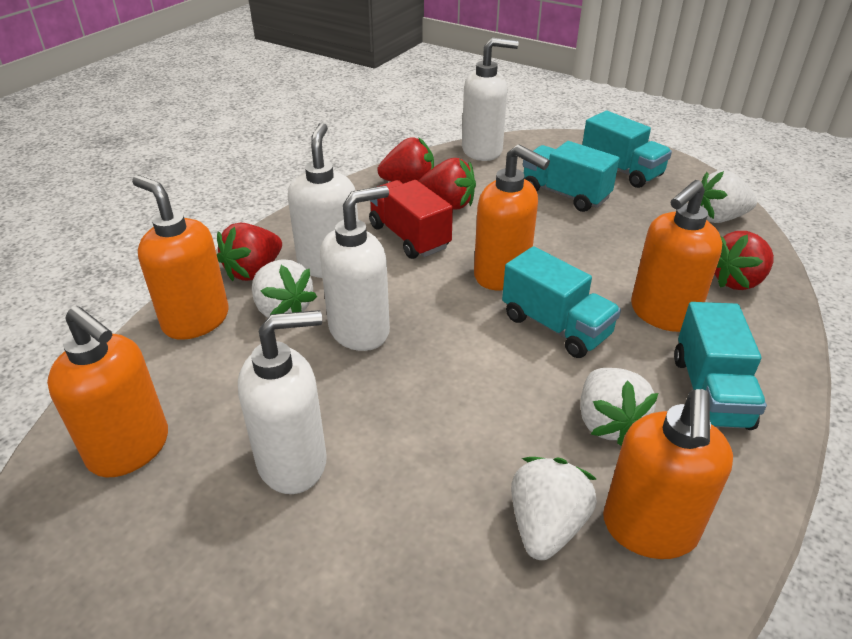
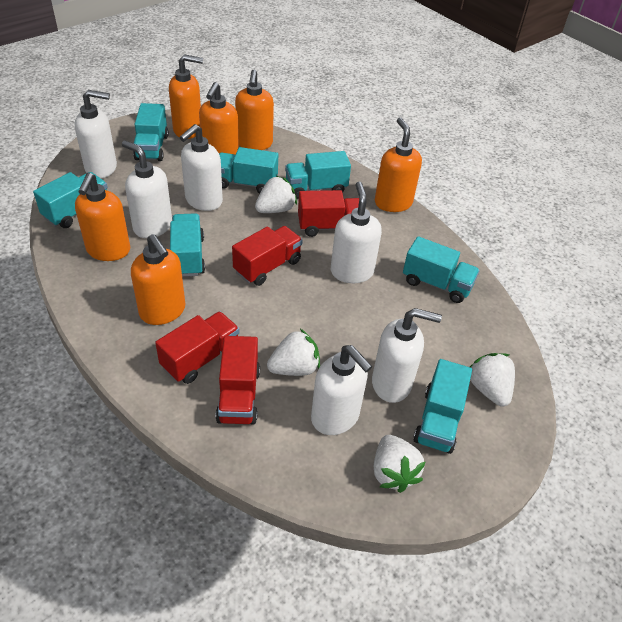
orange soap dispenser: 5 -> 6
red strawberry: 4 -> 0
red truck: 1 -> 4
turquoise truck: 4 -> 7
white soap dispenser: 4 -> 6

